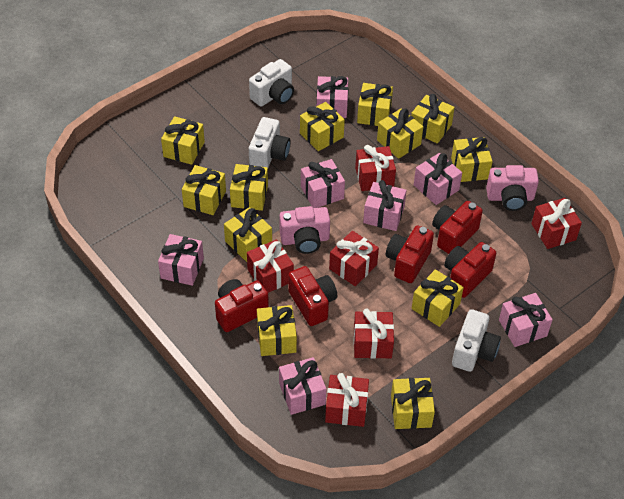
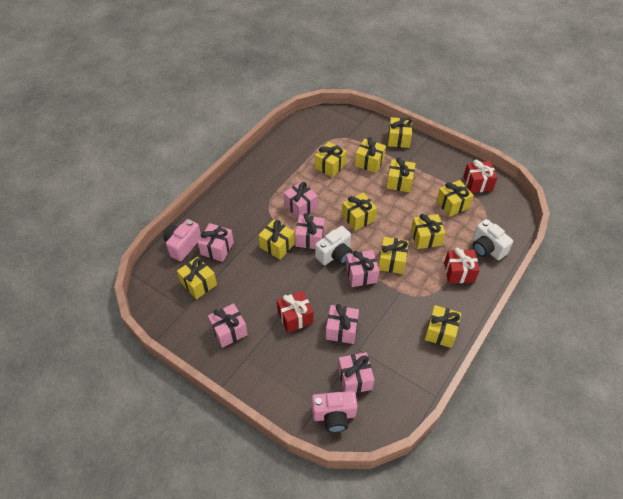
red camera: 5 -> 0
red gift: 6 -> 3
white camera: 3 -> 2
yellow gift: 12 -> 11

